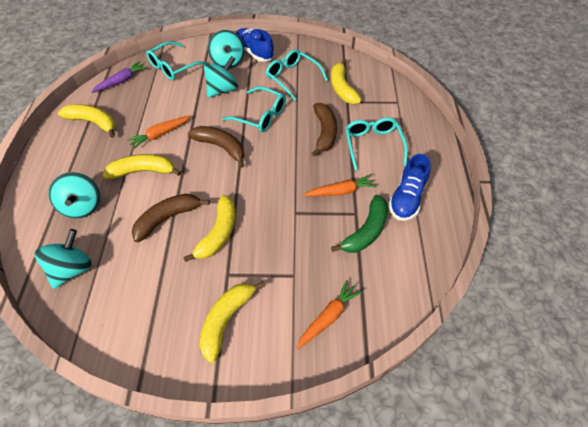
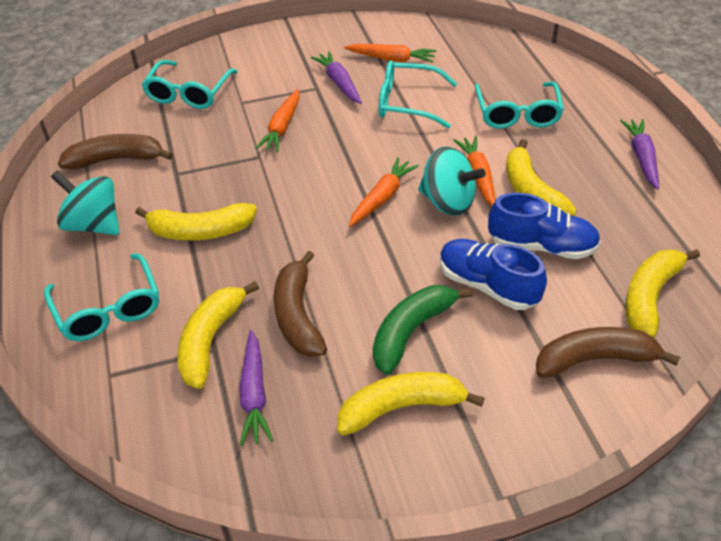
orange carrot: 3 -> 4
purple carrot: 1 -> 3
turquoise spinning top: 4 -> 2

